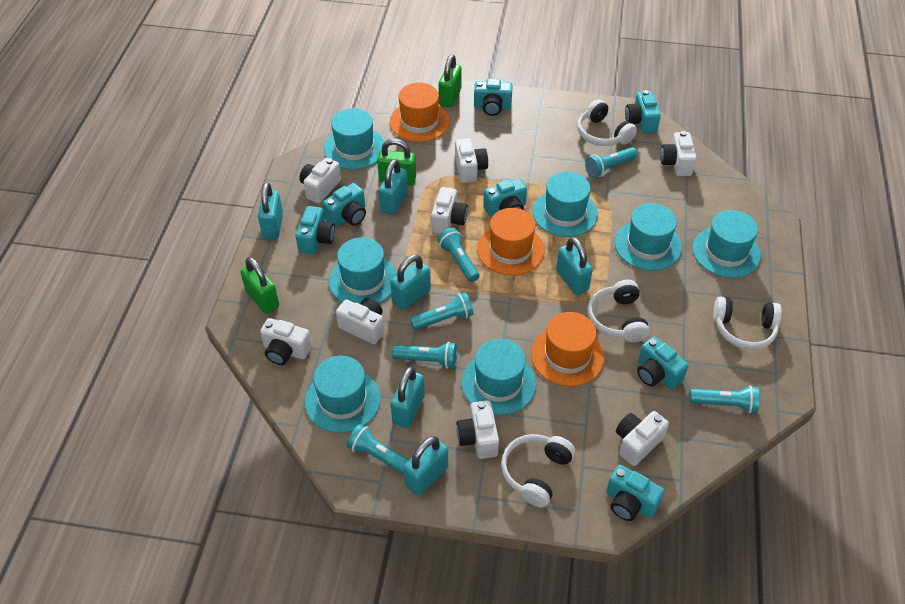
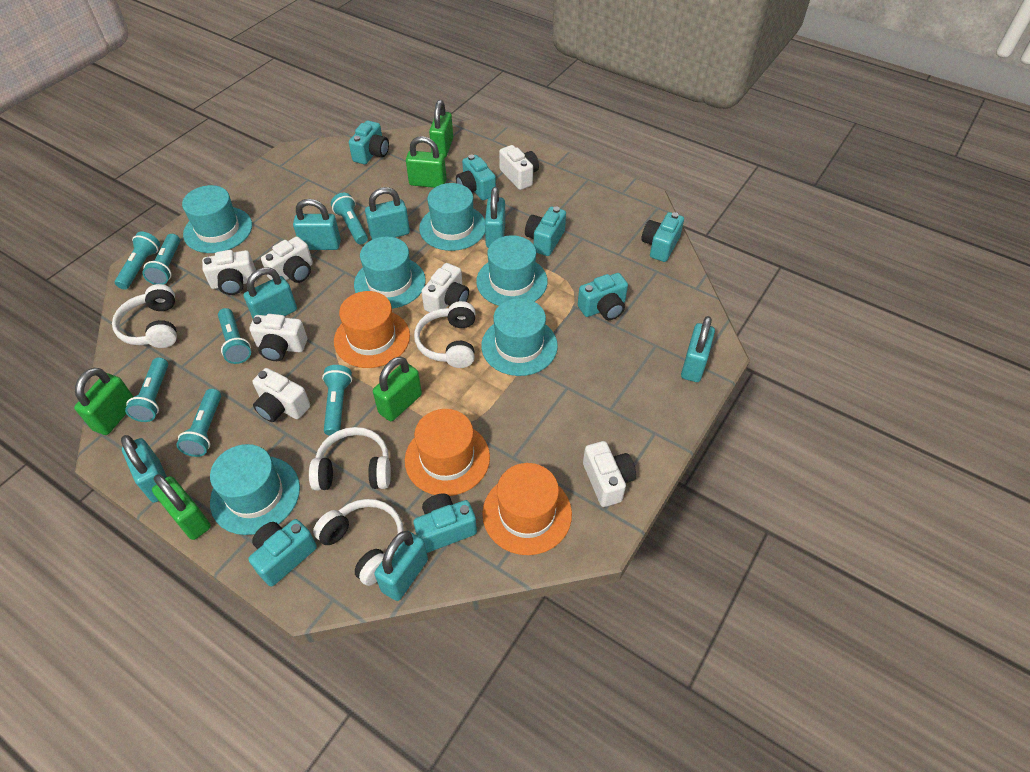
green padlock: 3 -> 5
turquoise flashlight: 6 -> 7
turquoise hat: 7 -> 6
turquoise padlock: 6 -> 7
white camera: 8 -> 7

